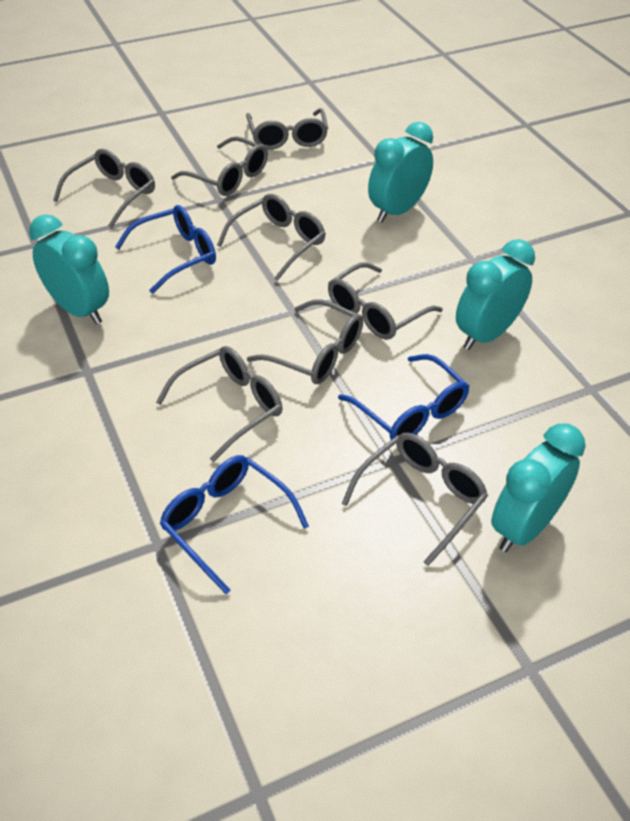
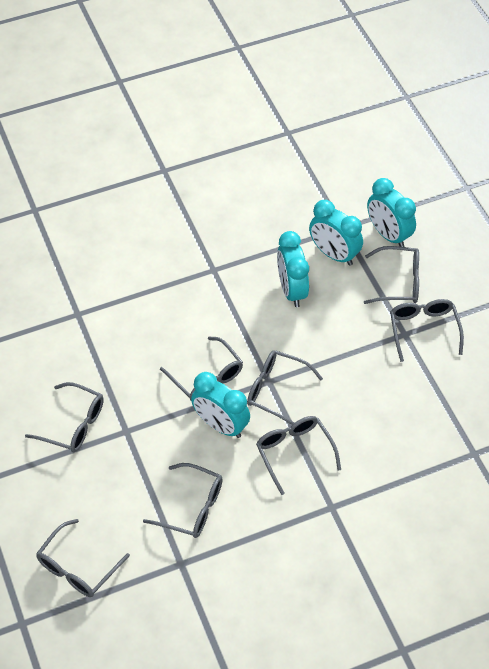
blue glasses: 3 -> 0

